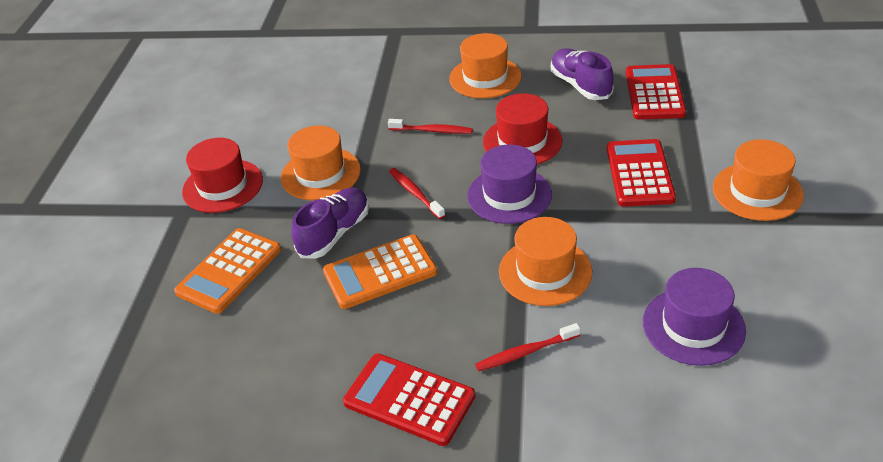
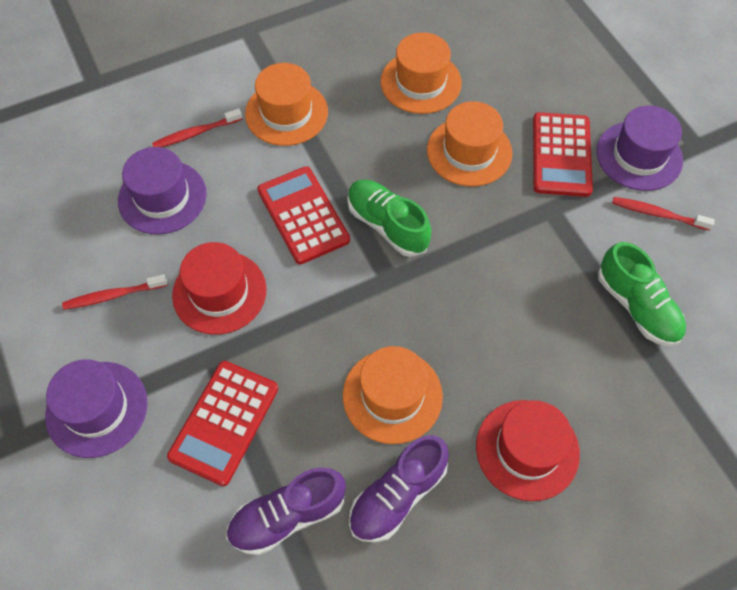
green shoe: 0 -> 2
orange calculator: 2 -> 0
purple hat: 2 -> 3

